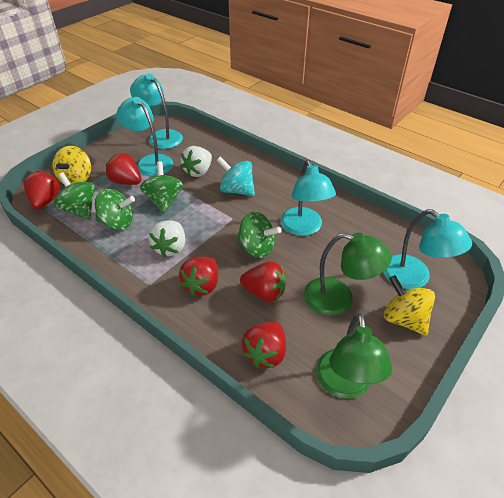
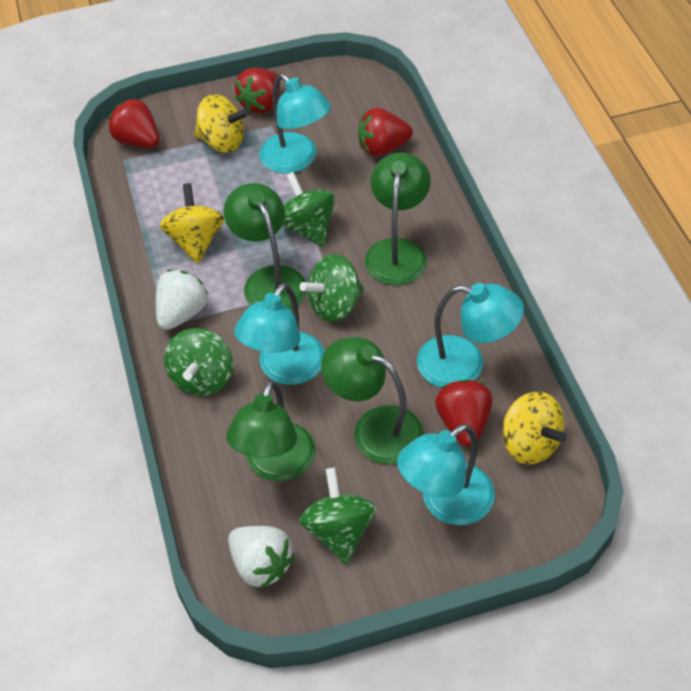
green lamp: 2 -> 4
red strawberry: 5 -> 4
turquoise spinning top: 1 -> 0
yellow spinning top: 2 -> 3

